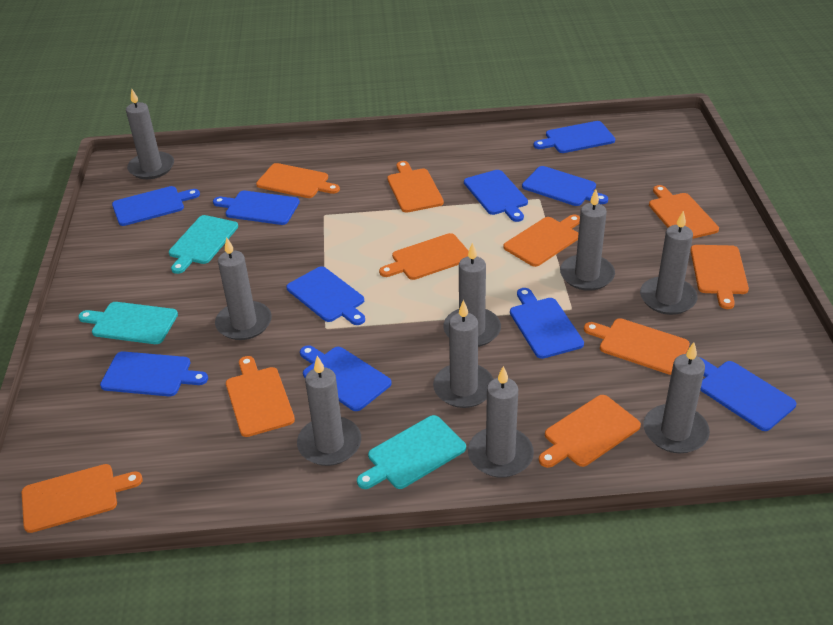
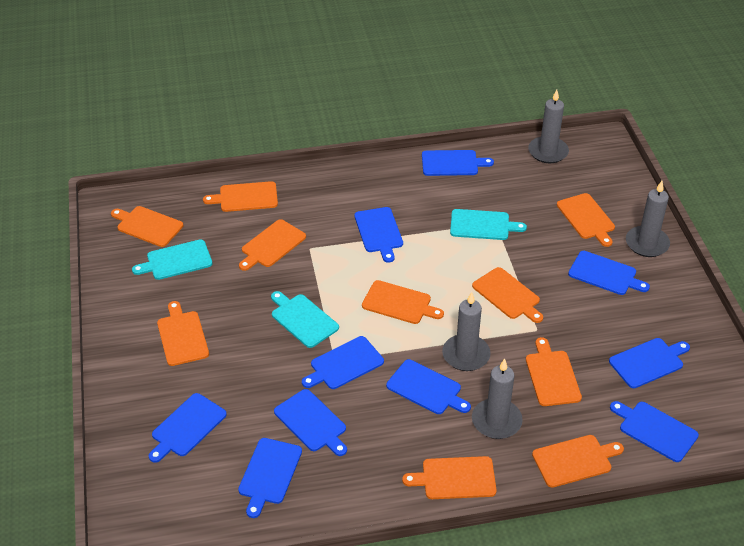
grey candle: 9 -> 4

